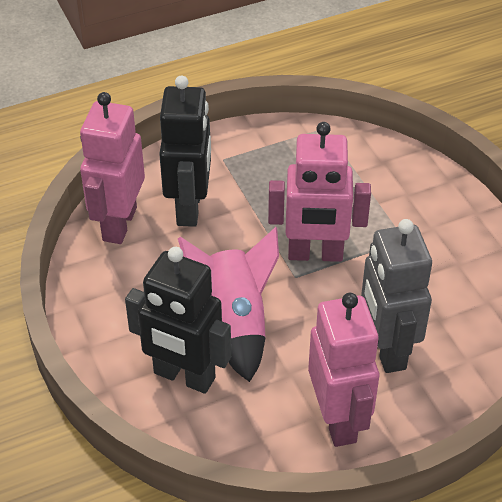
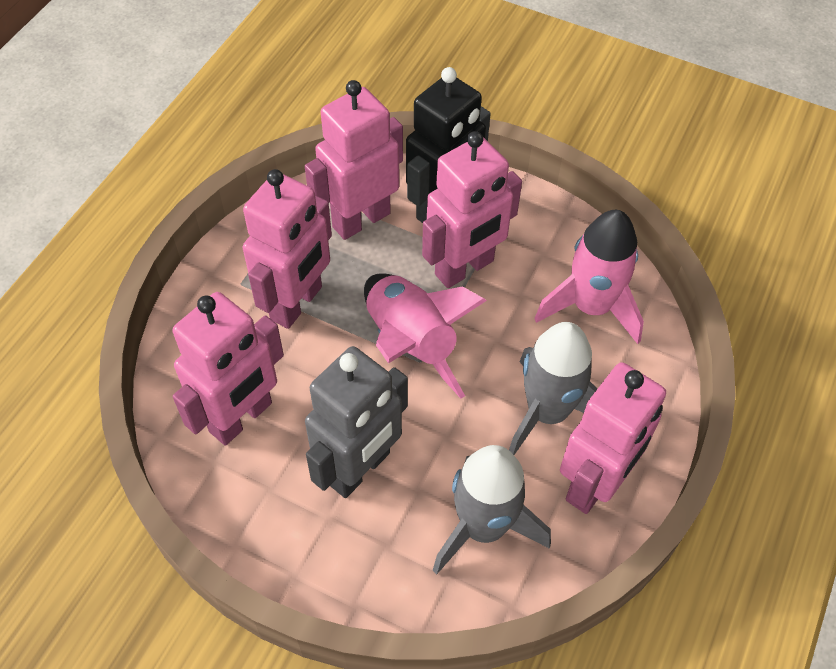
black robot: 2 -> 1
grey rocket: 0 -> 2
pink robot: 3 -> 5
pink rocket: 1 -> 2

